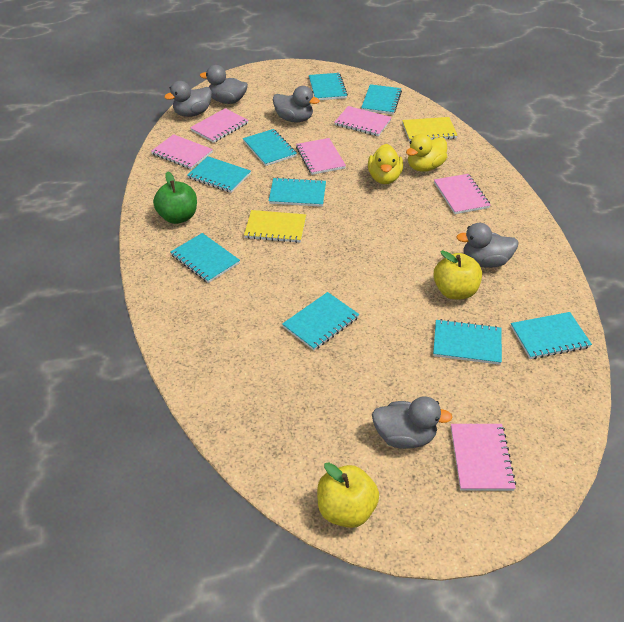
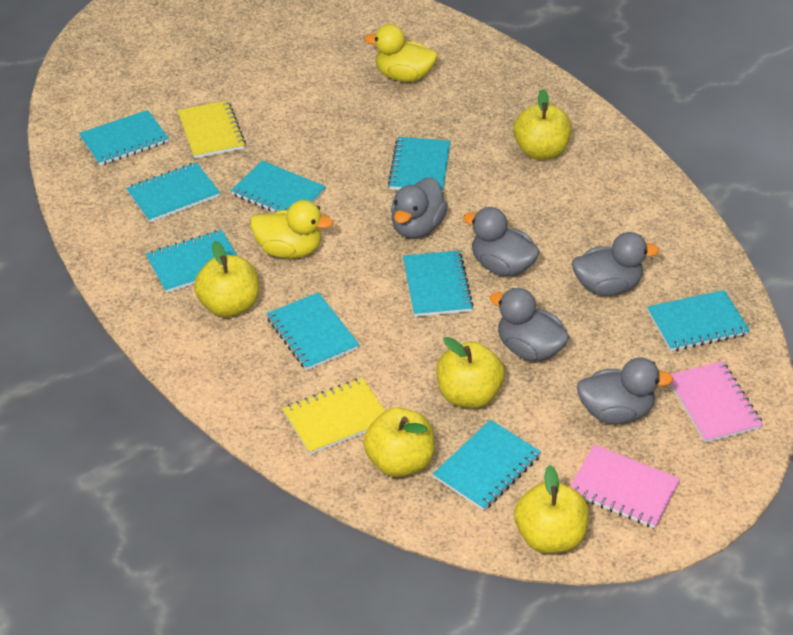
green apple: 1 -> 0
pink notebook: 6 -> 2
yellow apple: 2 -> 5

